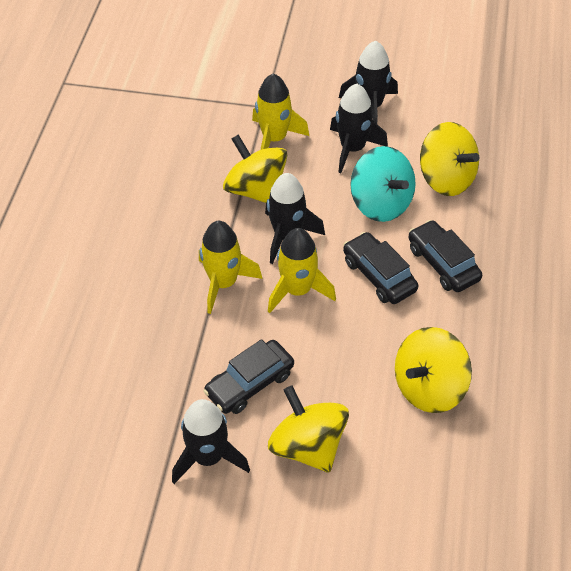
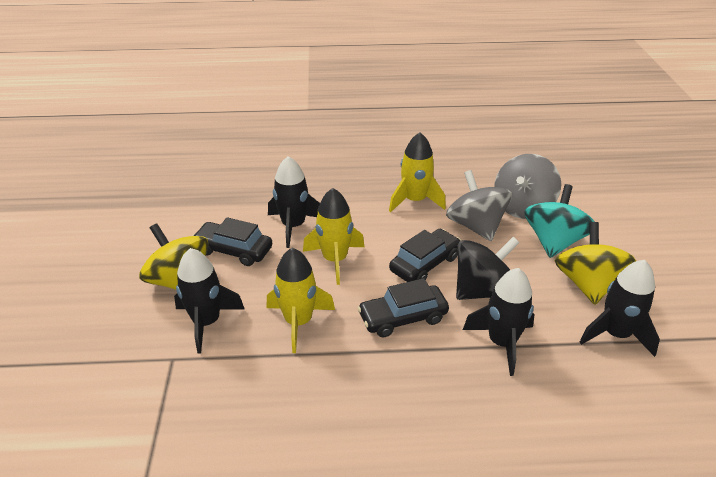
black spinning top: 0 -> 1
grey spinning top: 0 -> 2
yellow spinning top: 4 -> 2

